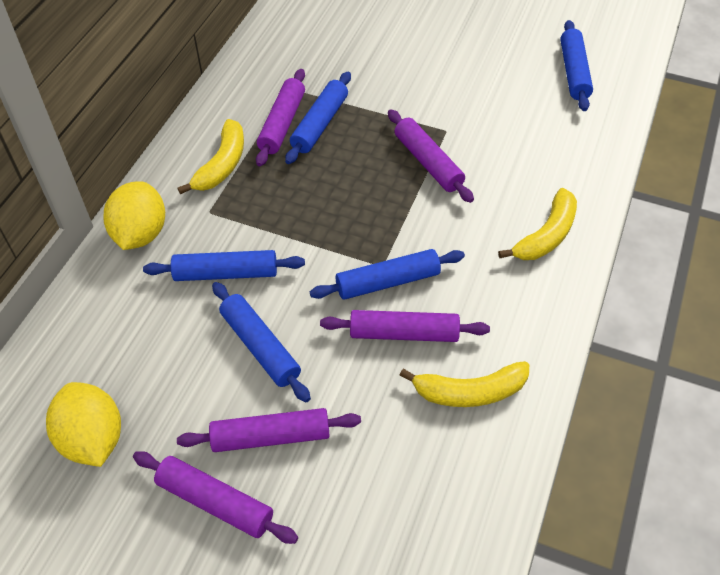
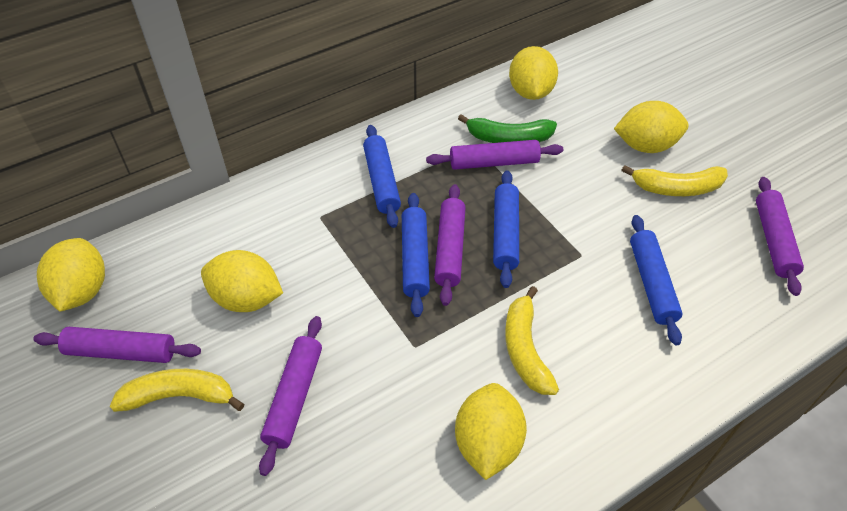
blue rolling pin: 5 -> 4
green banana: 0 -> 1
yellow lemon: 2 -> 5

